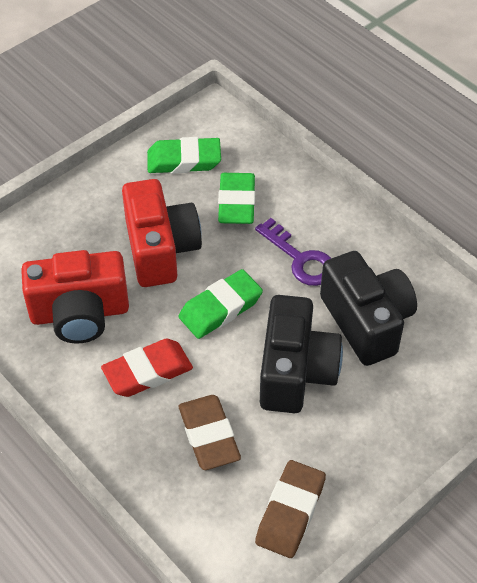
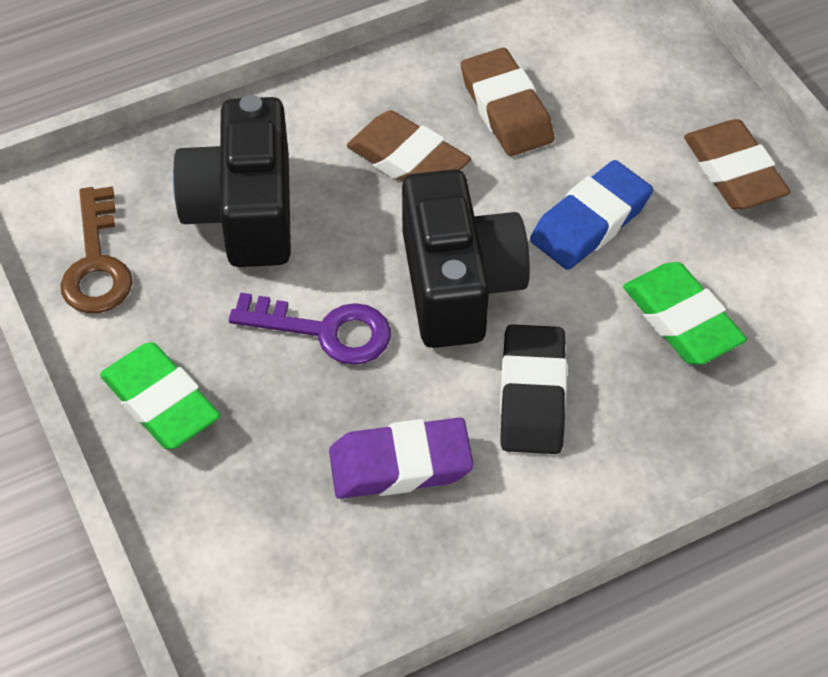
black eraser: 0 -> 1
blue eraser: 0 -> 1
brown eraser: 2 -> 3
brown key: 0 -> 1
green eraser: 3 -> 2
purple eraser: 0 -> 1
red camera: 2 -> 0
red eraser: 1 -> 0

